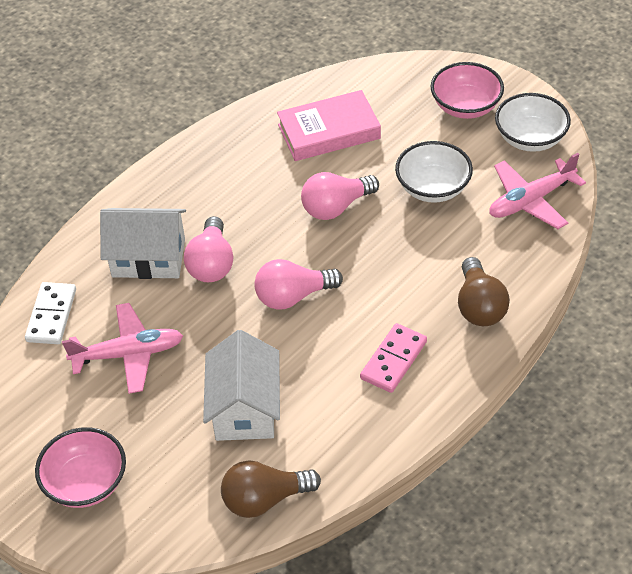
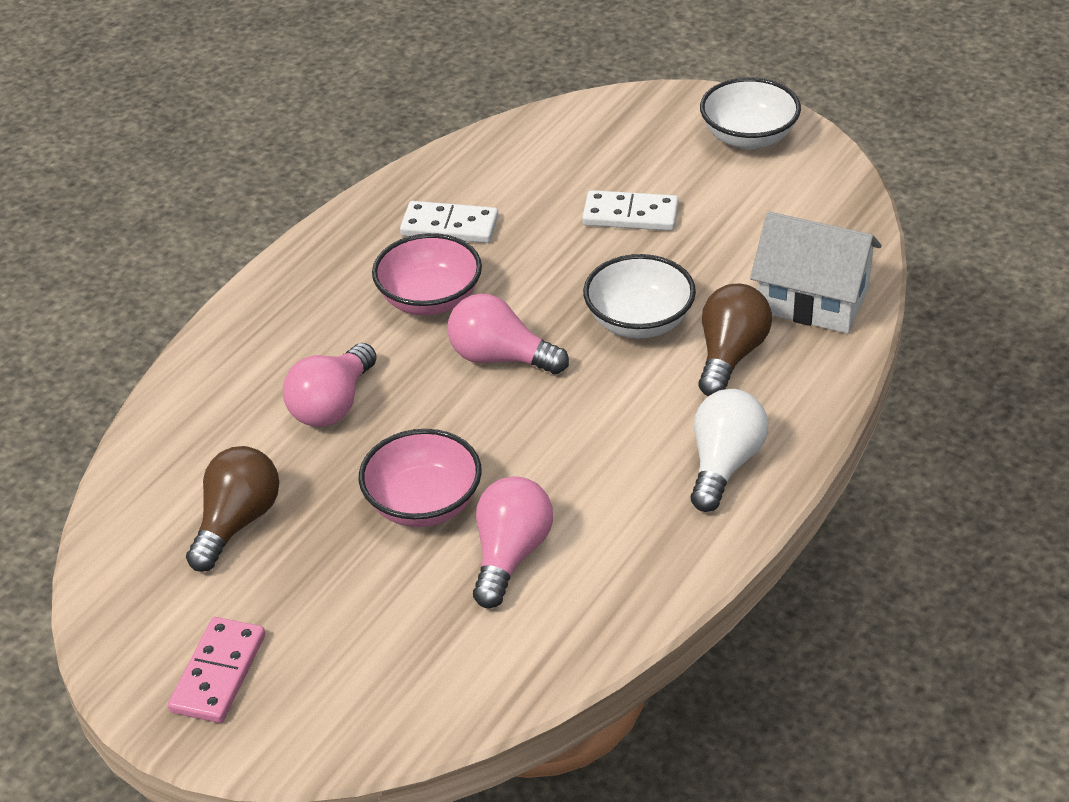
pink book: 1 -> 0
pink plane: 2 -> 0
white domino: 1 -> 2
white house: 2 -> 1
white light bulb: 0 -> 1

